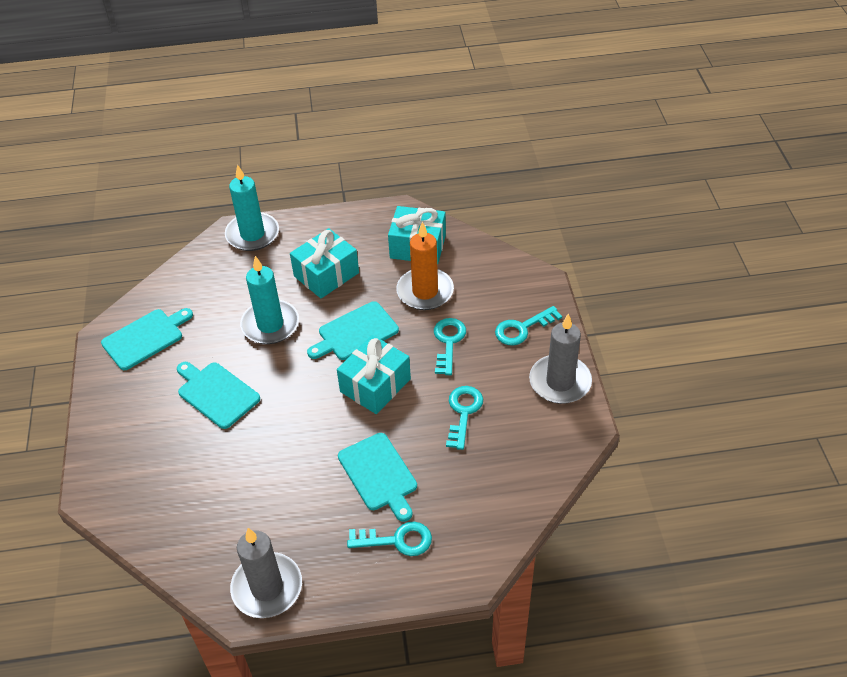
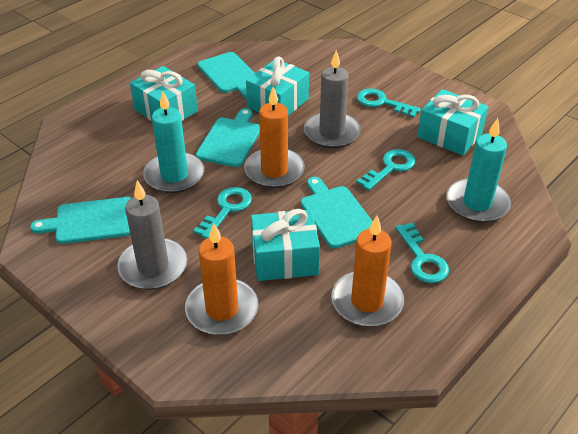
orange candle: 1 -> 3
turquoise gift: 3 -> 4

